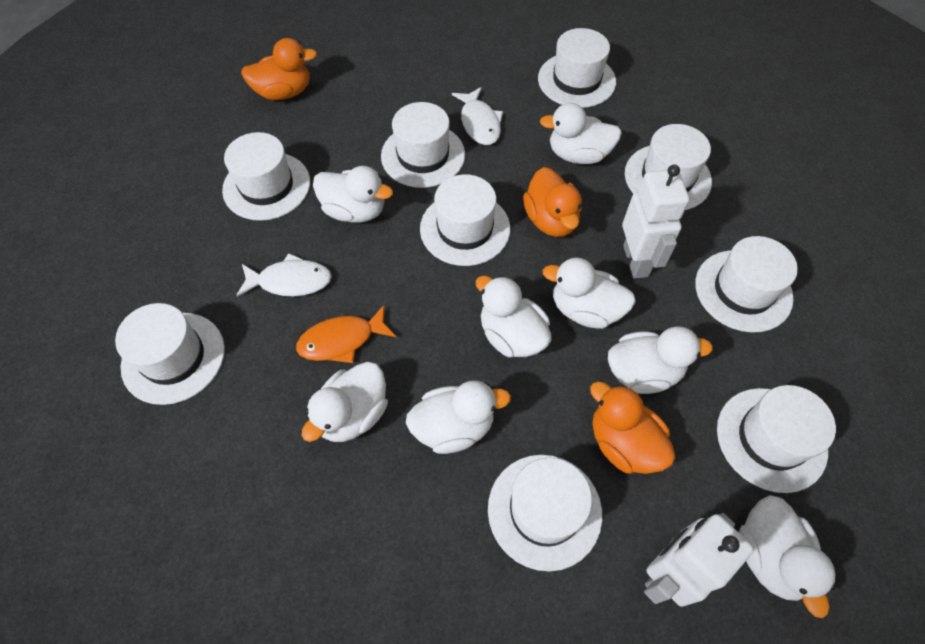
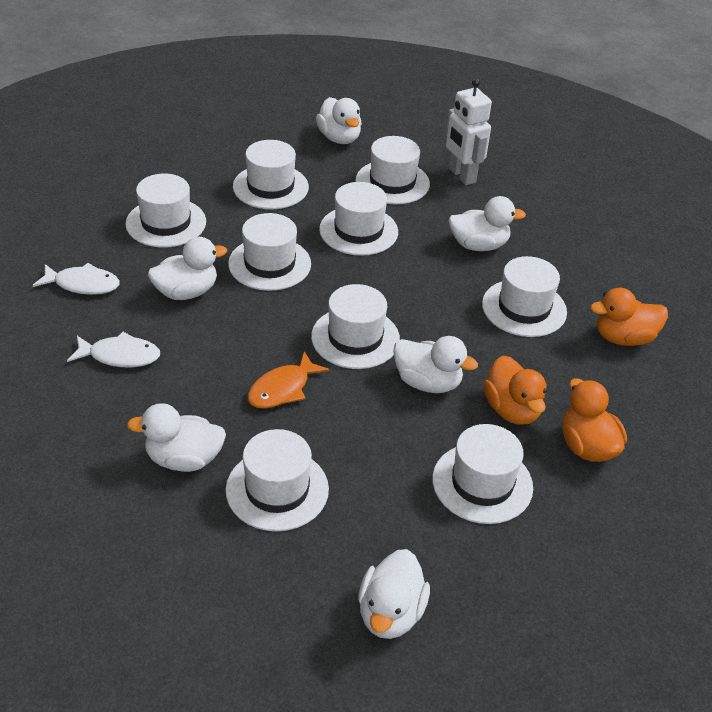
white duck: 8 -> 6
white robot: 2 -> 1

